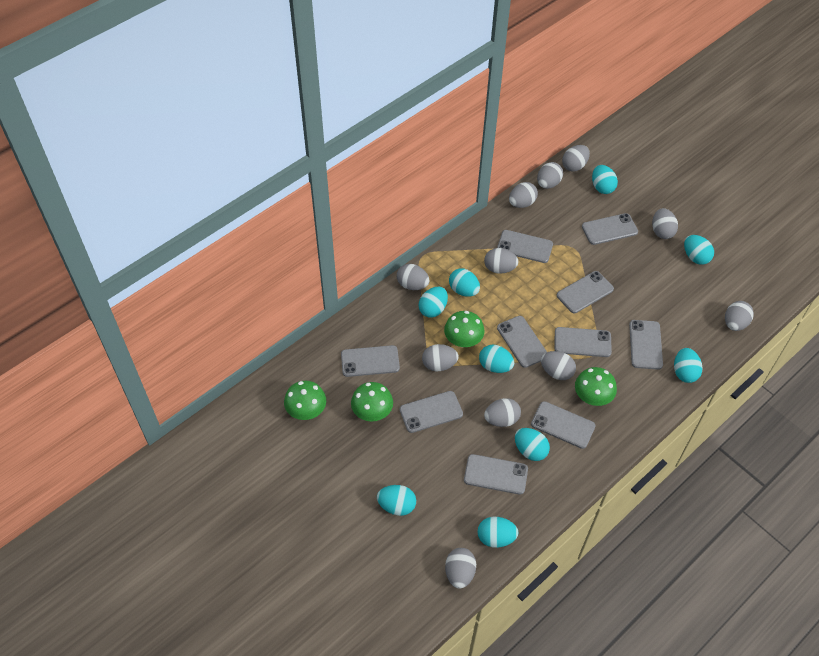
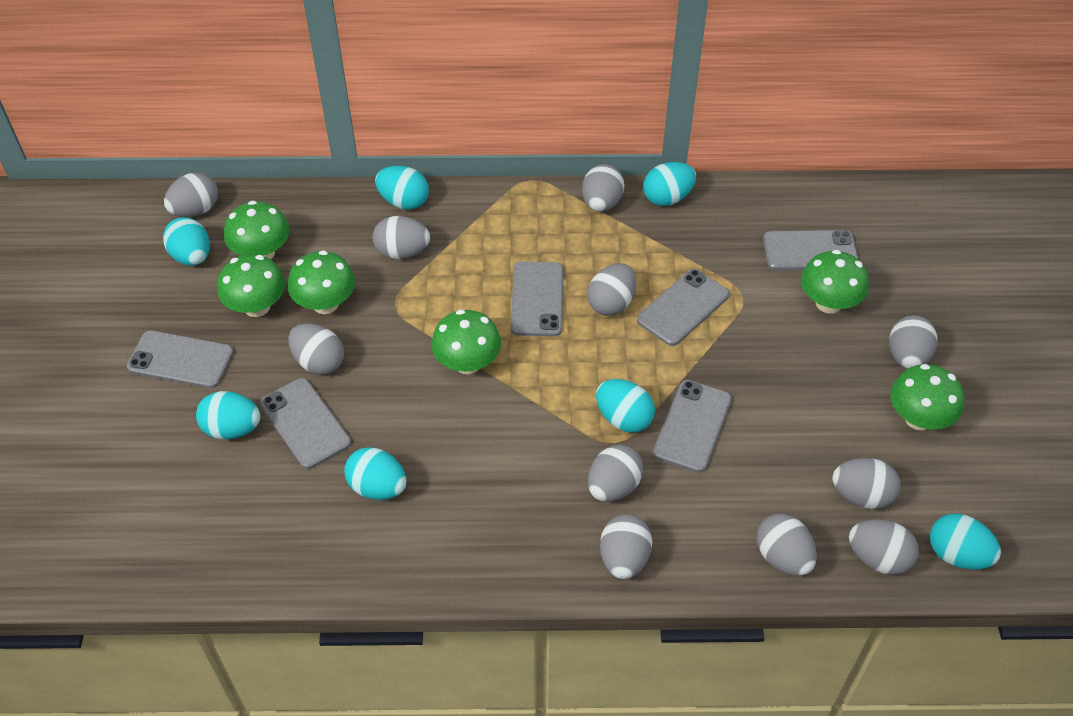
green mushroom: 4 -> 6
grey phone: 10 -> 6
turquoise egg: 9 -> 7

